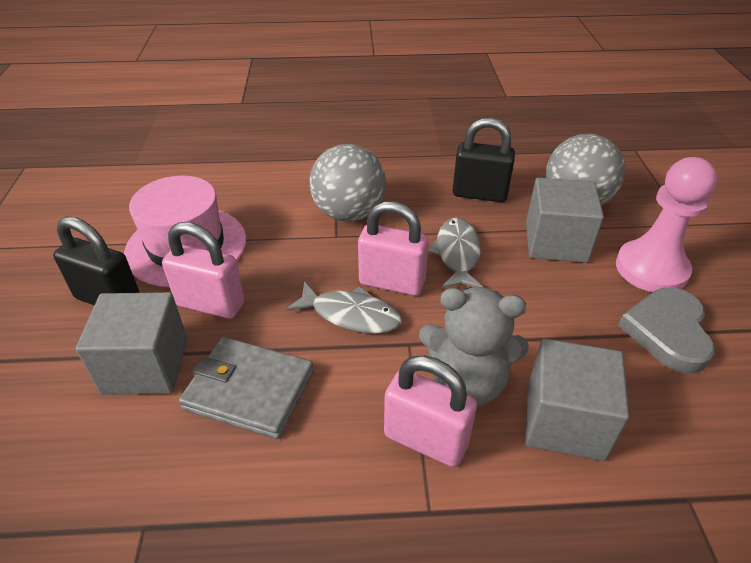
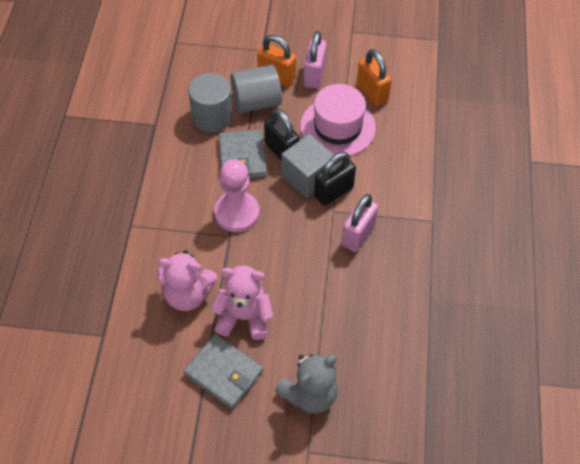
grey ball: 2 -> 0
grey cube: 3 -> 1
grey cylinder: 0 -> 2
grey fish: 2 -> 0
grey heart: 1 -> 0
grey wallet: 1 -> 2
orange padlock: 0 -> 2
pink padlock: 3 -> 2
pink teddy bear: 0 -> 2

